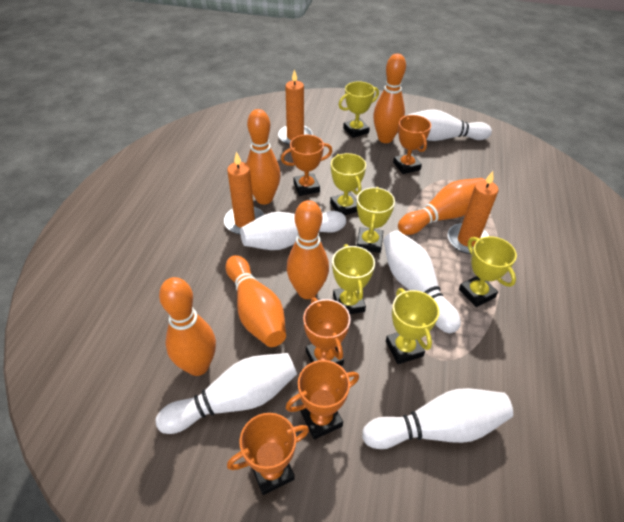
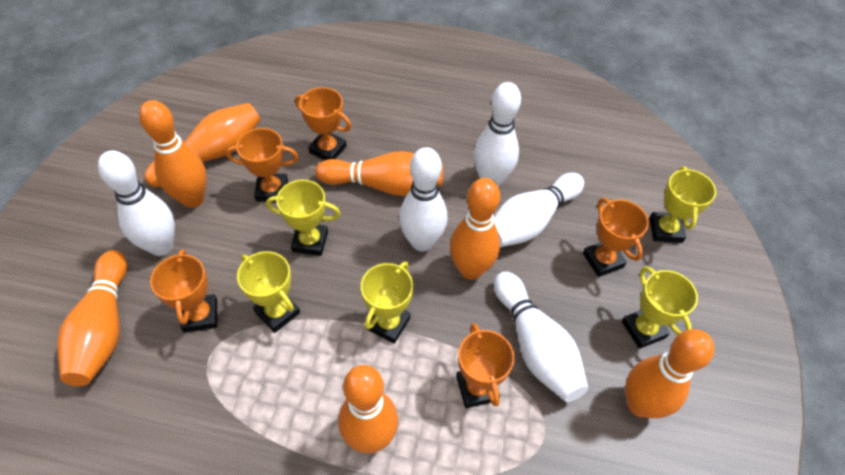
orange bowling pin: 6 -> 7
orange candle: 3 -> 0
yellow trophy: 6 -> 5

